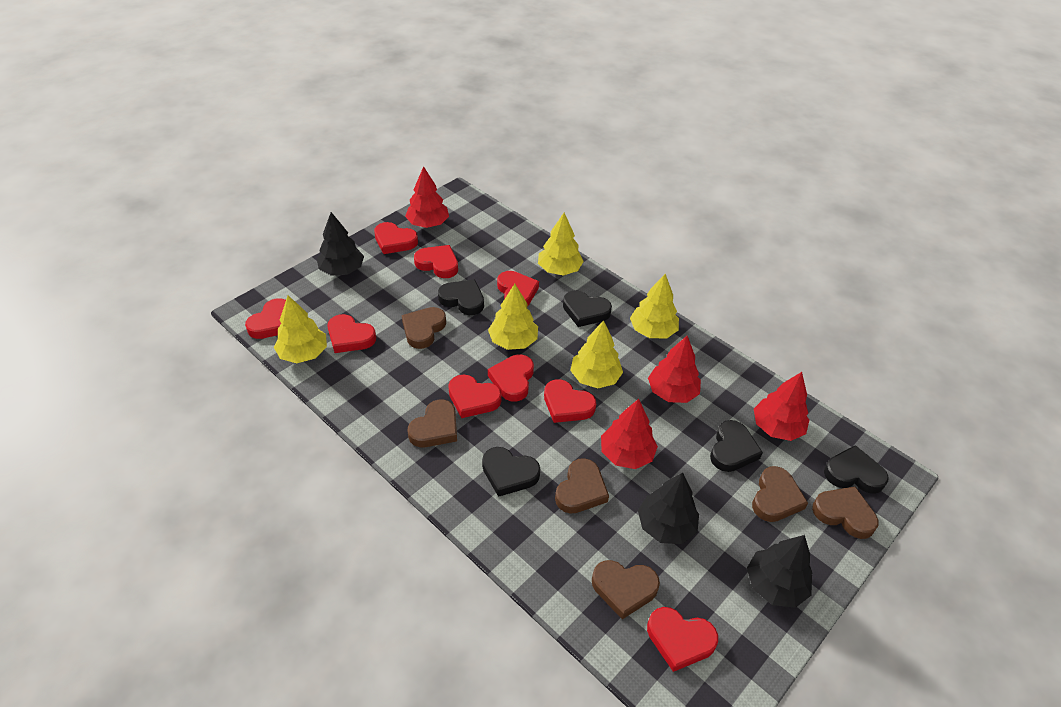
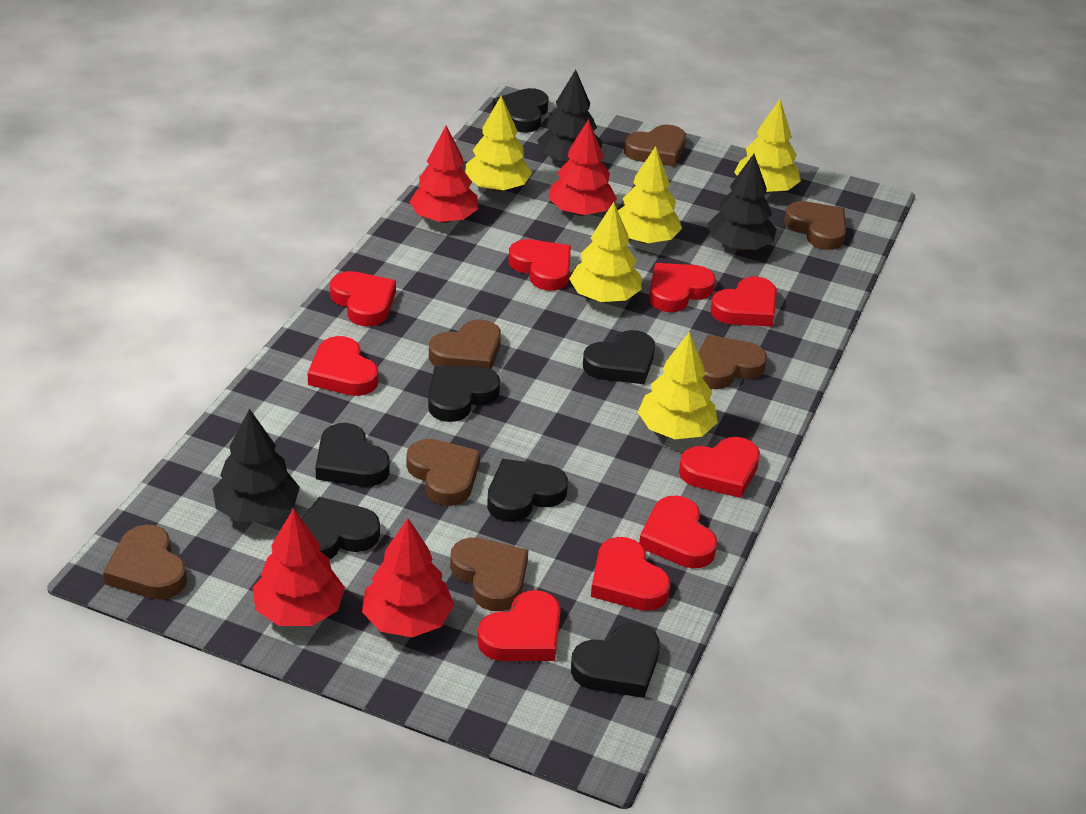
black heart: 5 -> 7
brown heart: 6 -> 7

